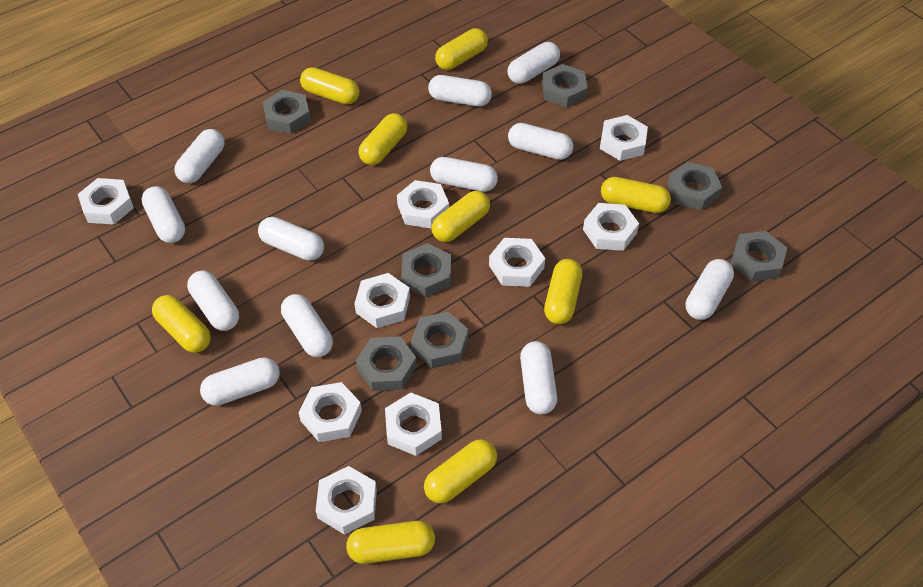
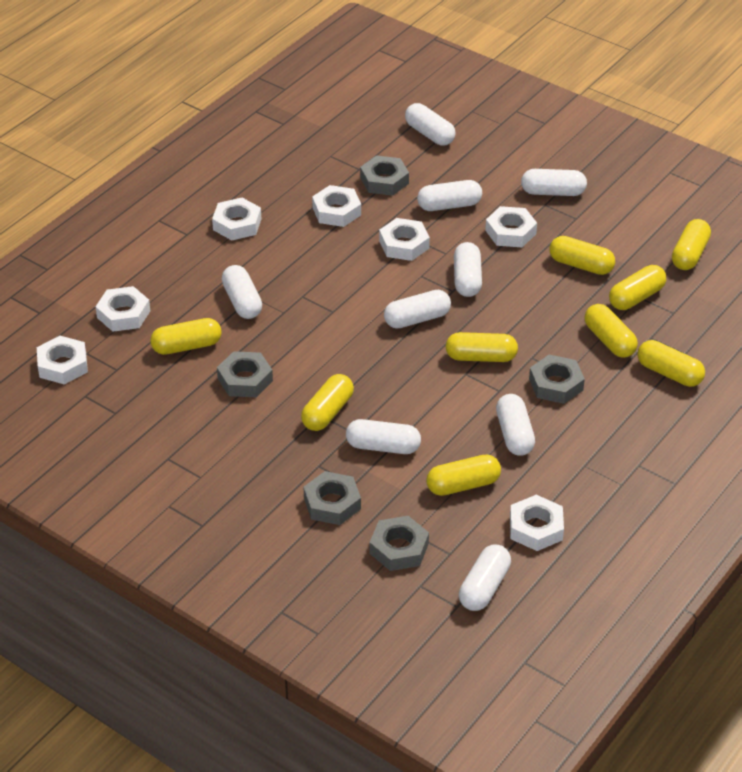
grey nut: 7 -> 5
white capsule: 12 -> 9
white nut: 9 -> 7

